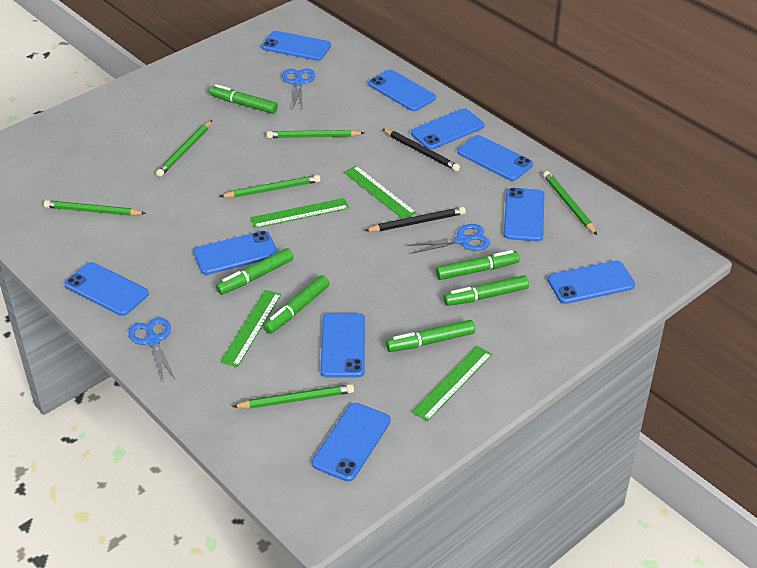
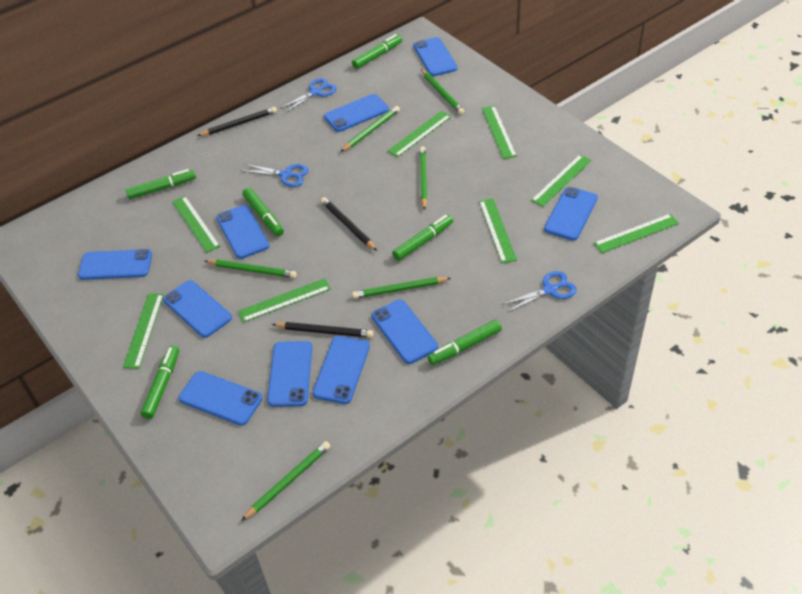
black pencil: 2 -> 3
green ruler: 4 -> 8

